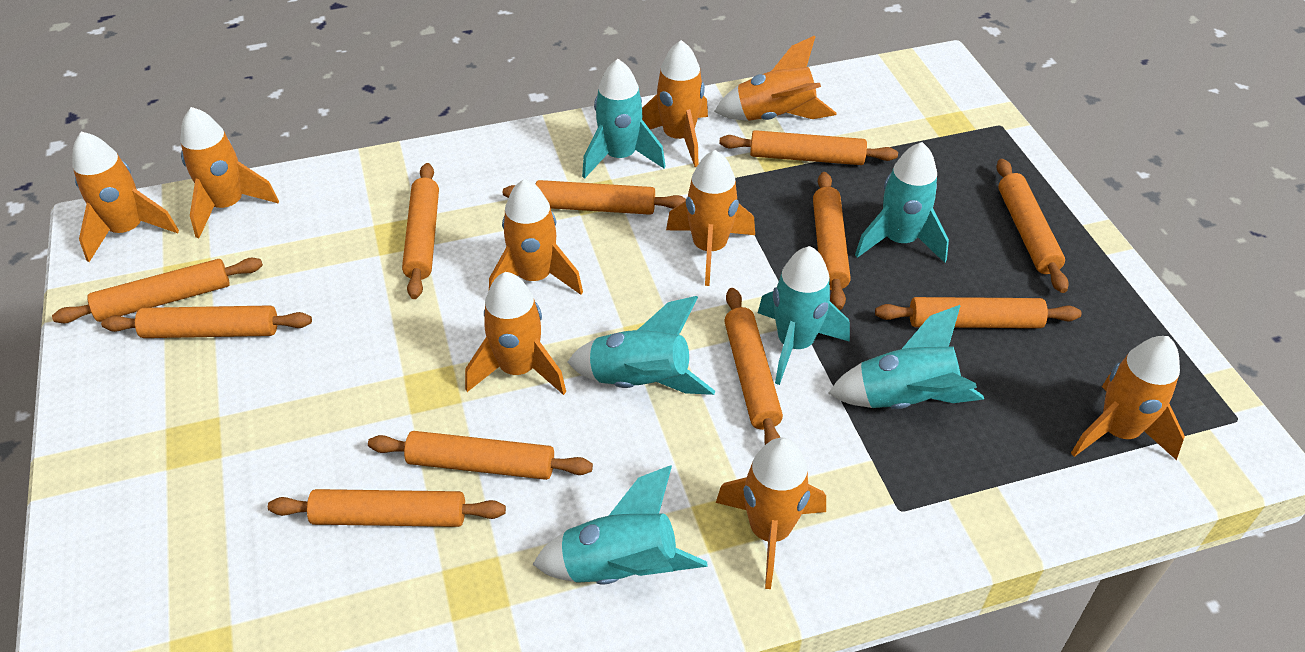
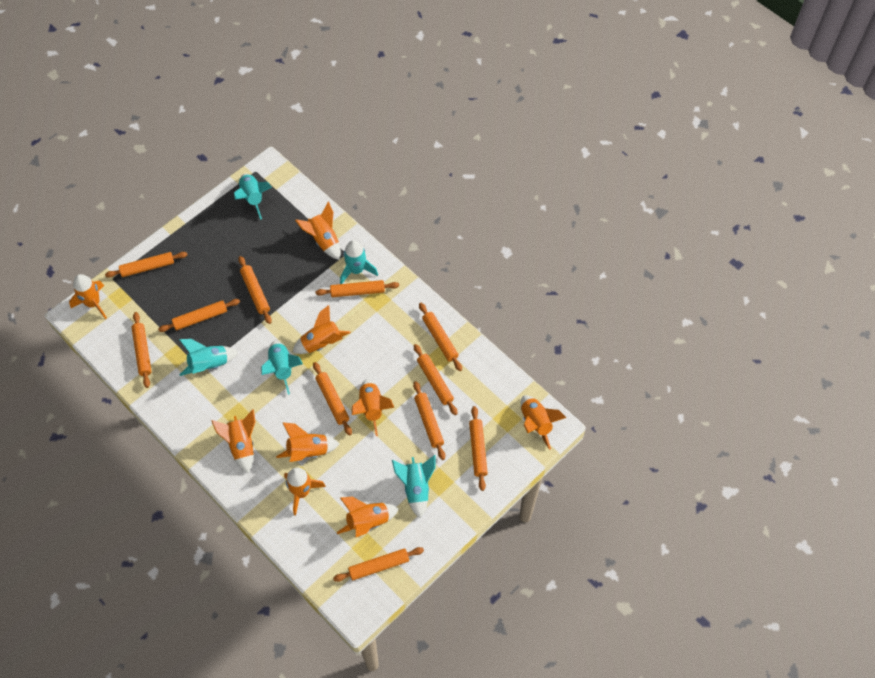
turquoise rocket: 6 -> 5

